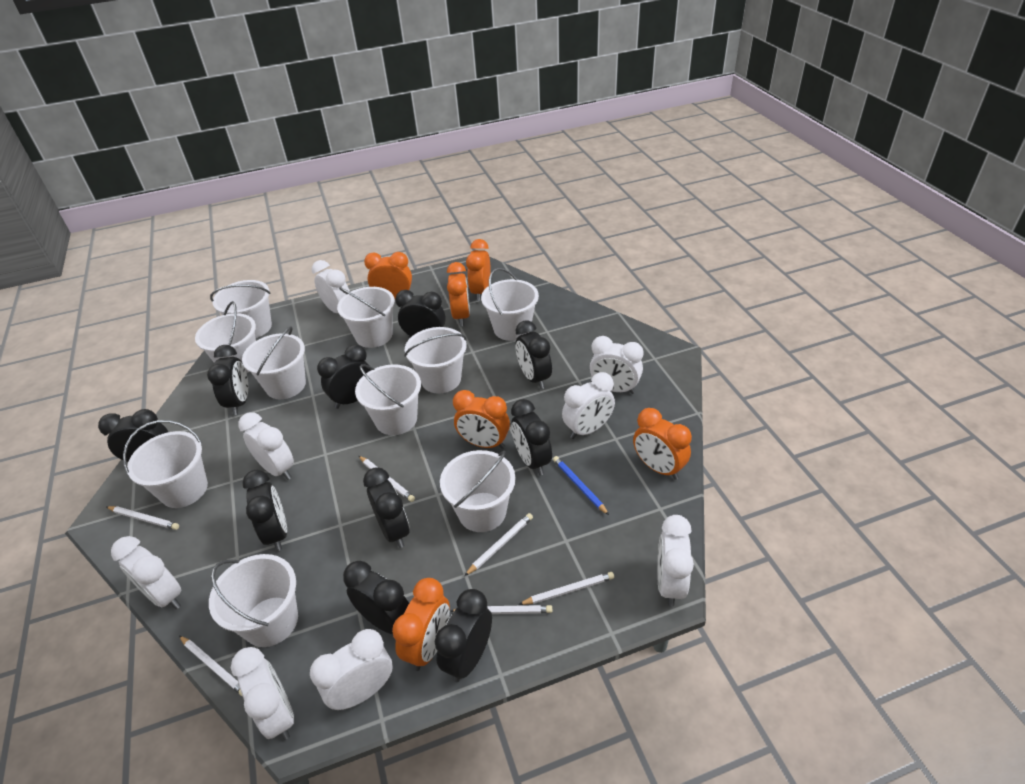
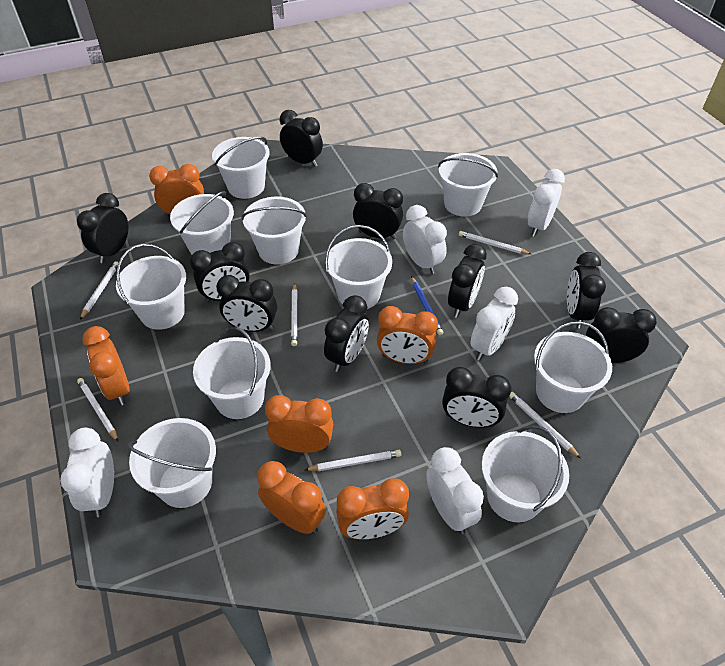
white clock: 8 -> 5

